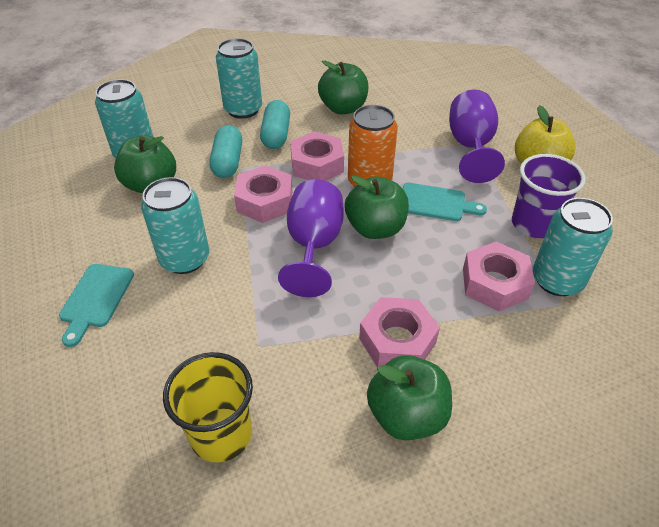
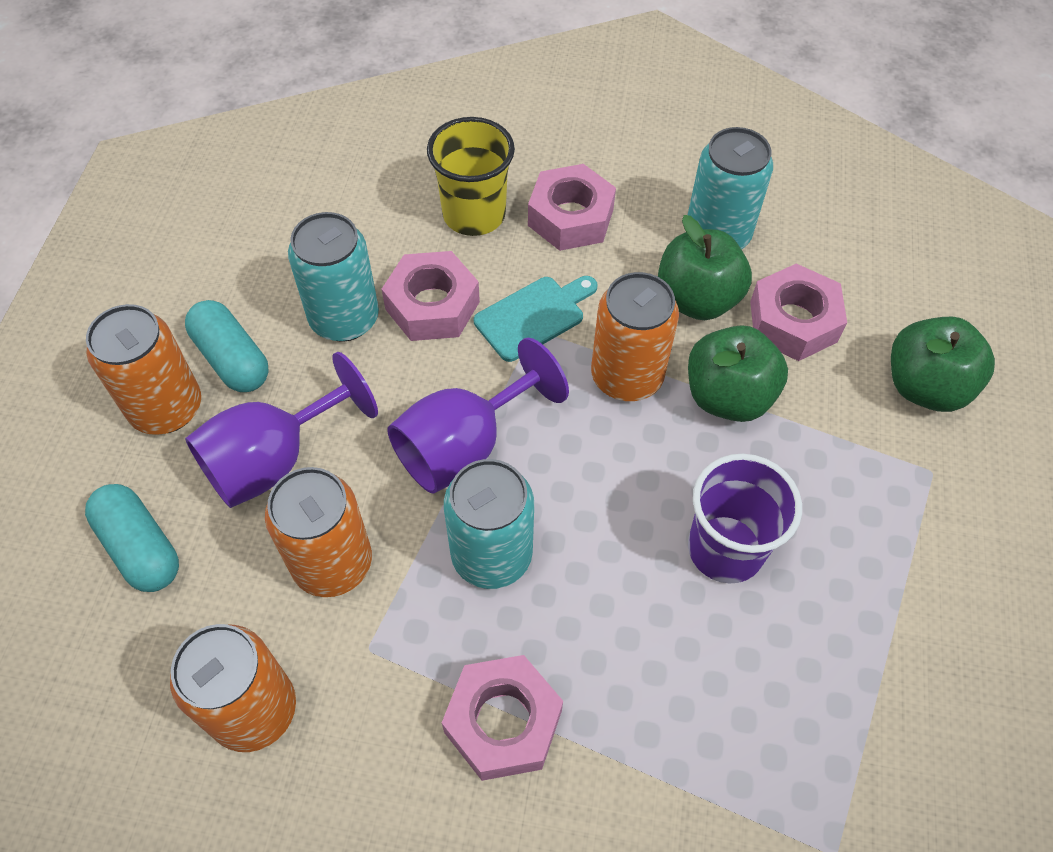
green apple: 4 -> 3
orange can: 1 -> 4
turquoise can: 4 -> 3
turquoise cutting board: 2 -> 1
yellow apple: 1 -> 0

